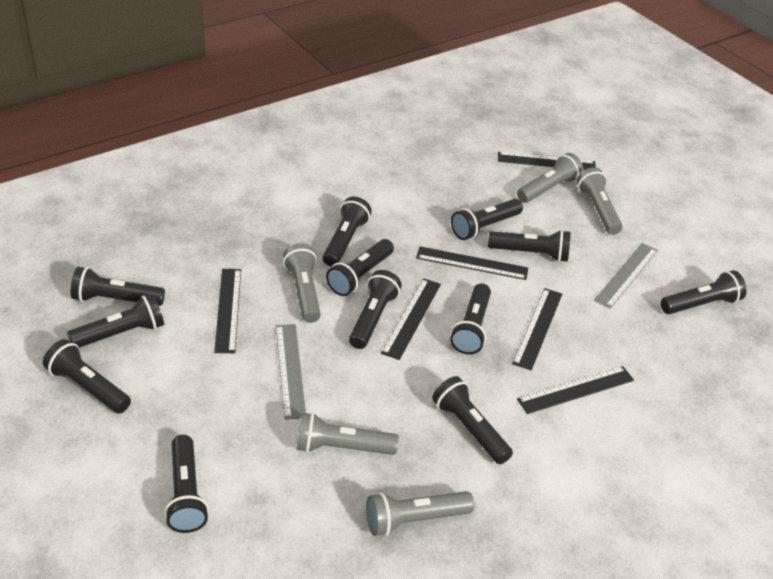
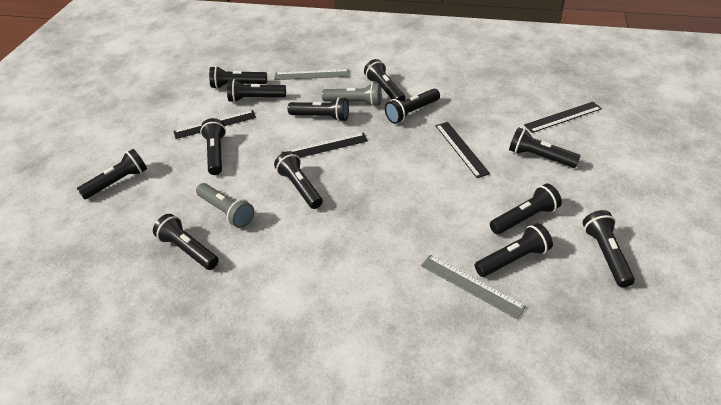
black flashlight: 12 -> 13
black ruler: 6 -> 4
grey flashlight: 5 -> 2

